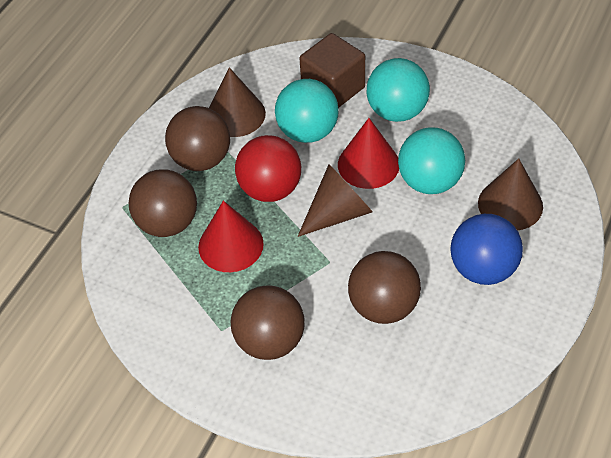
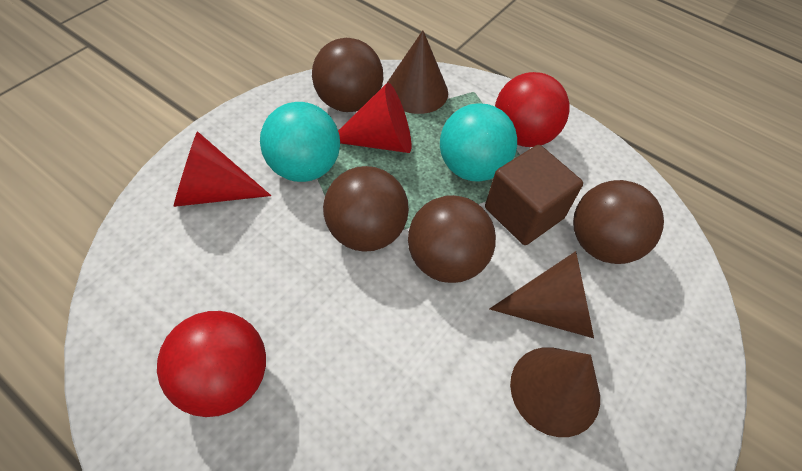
blue ball: 1 -> 0
red ball: 1 -> 2
turquoise ball: 3 -> 2

